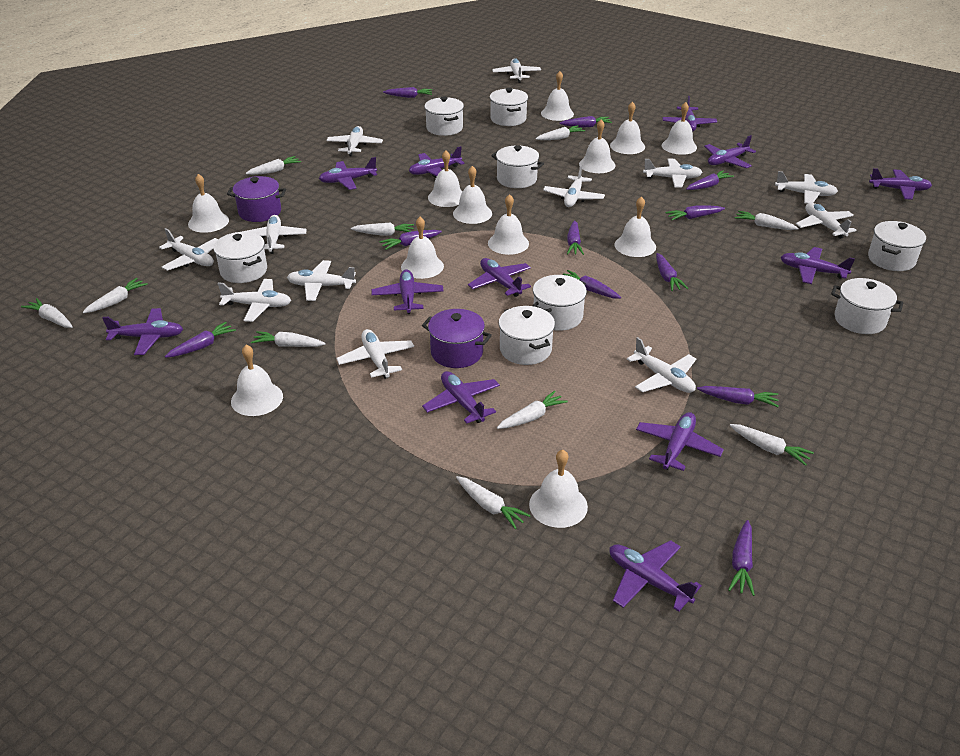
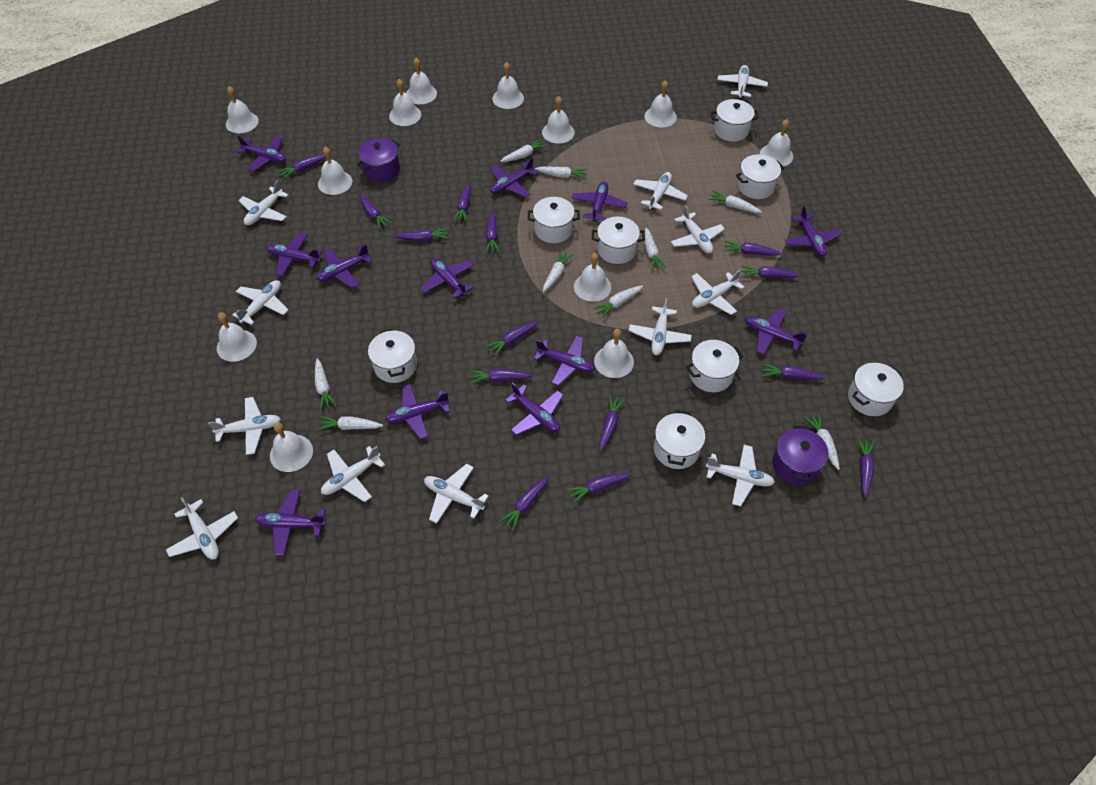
purple carrot: 11 -> 14
white carrot: 10 -> 9

